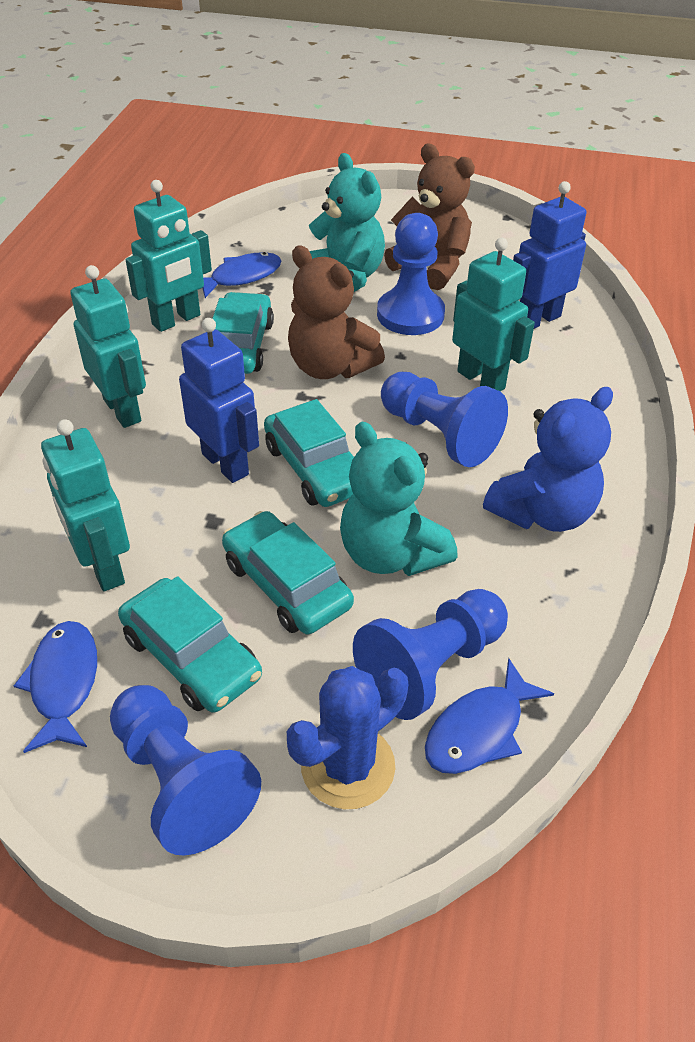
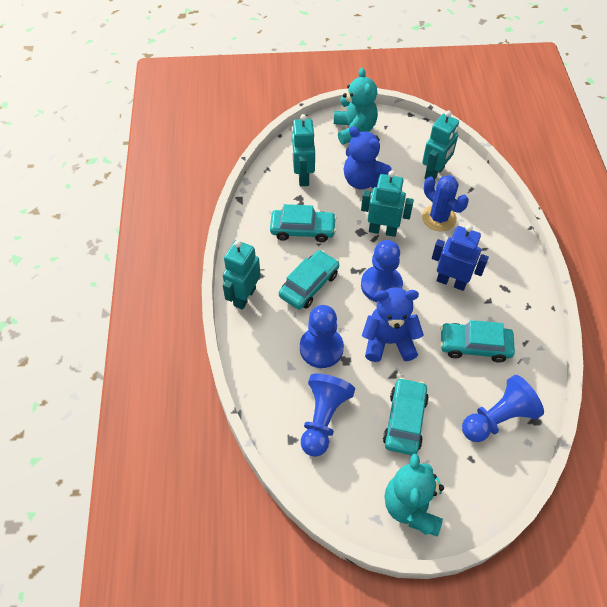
blue fish: 3 -> 0
blue robot: 2 -> 1
blue teddy bear: 1 -> 2
brown teddy bear: 2 -> 0

